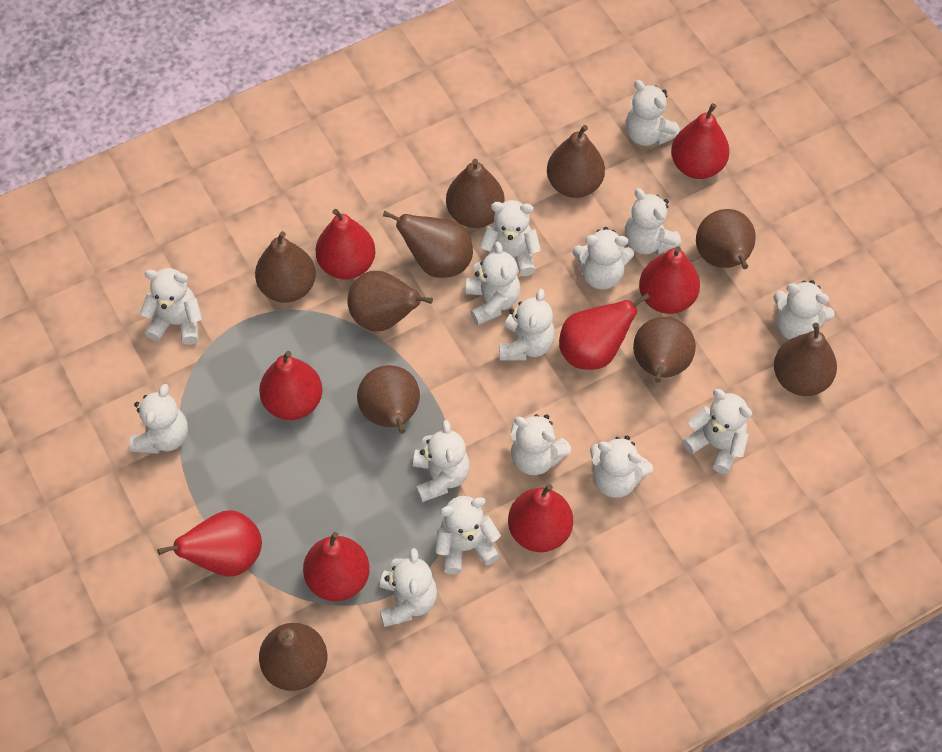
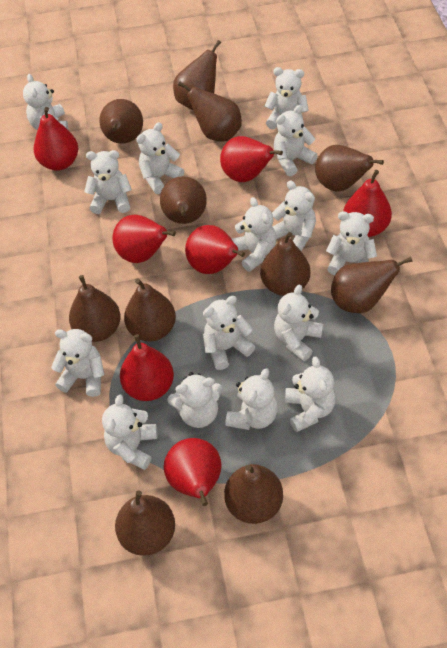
brown pear: 10 -> 11
red pear: 8 -> 7

